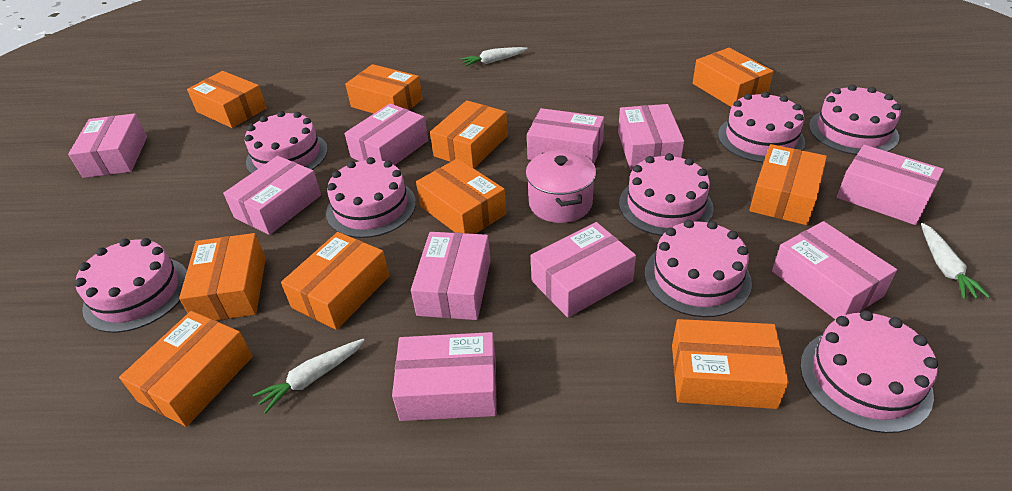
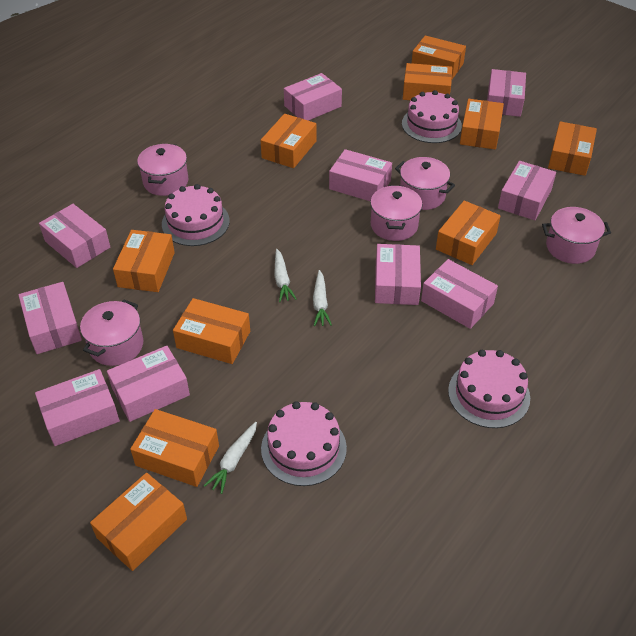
pink cake: 8 -> 4
pink pot: 1 -> 5

